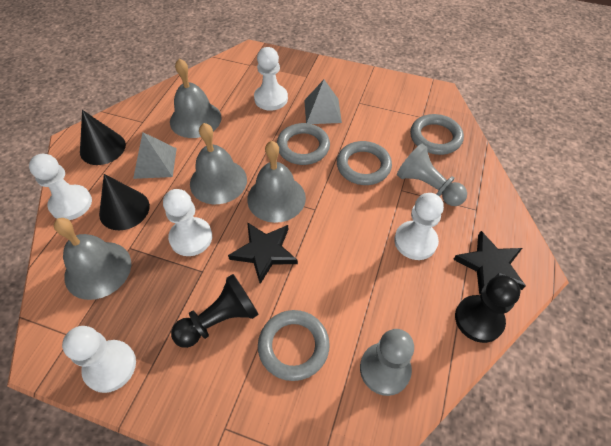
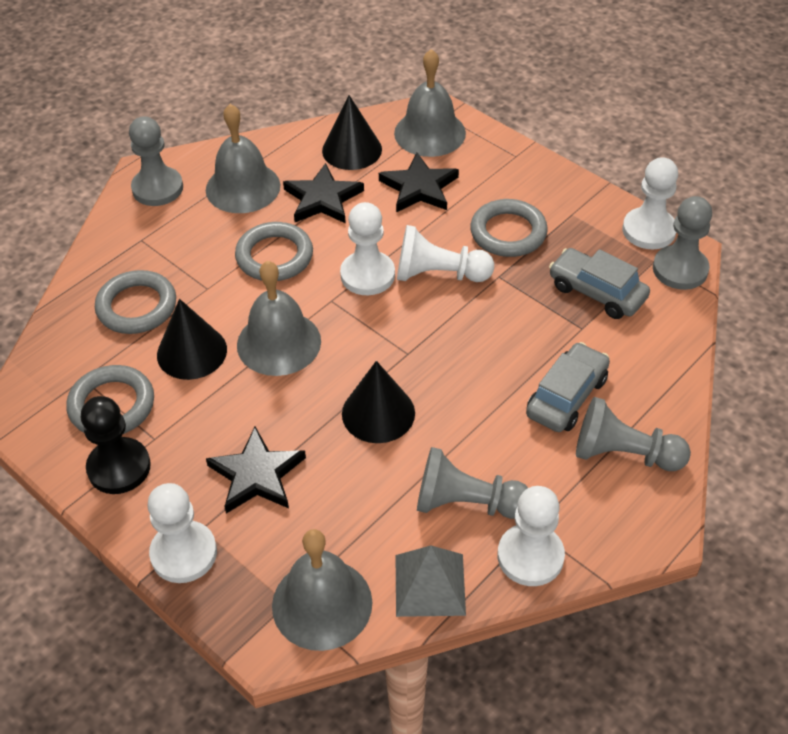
black cone: 2 -> 3
black pawn: 2 -> 1
black star: 2 -> 3
grey car: 0 -> 2
grey pawn: 2 -> 4
grey pyramid: 2 -> 1

